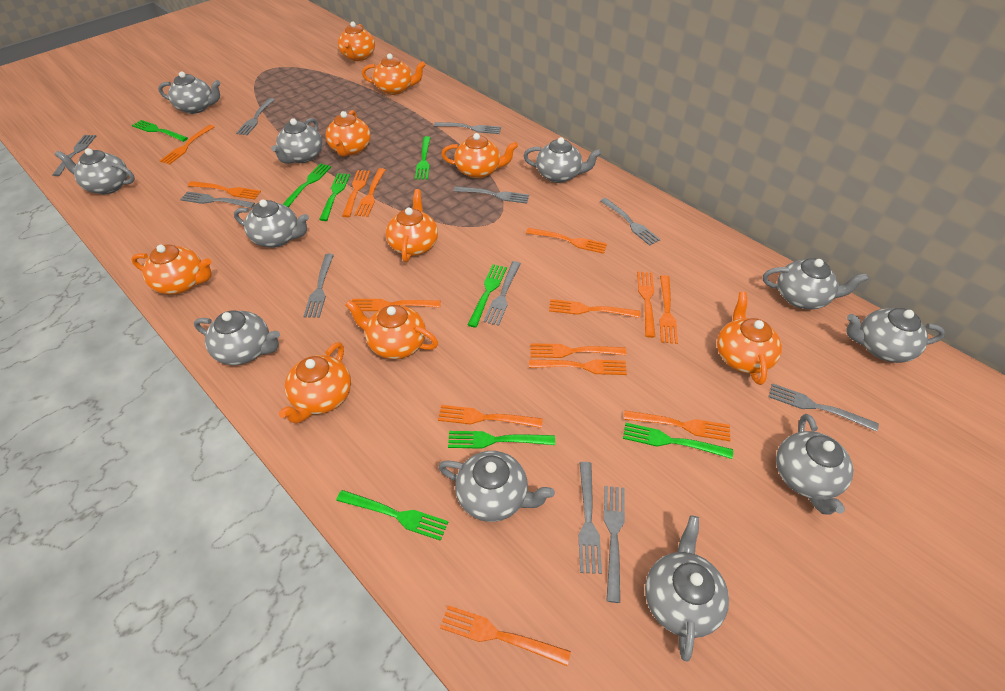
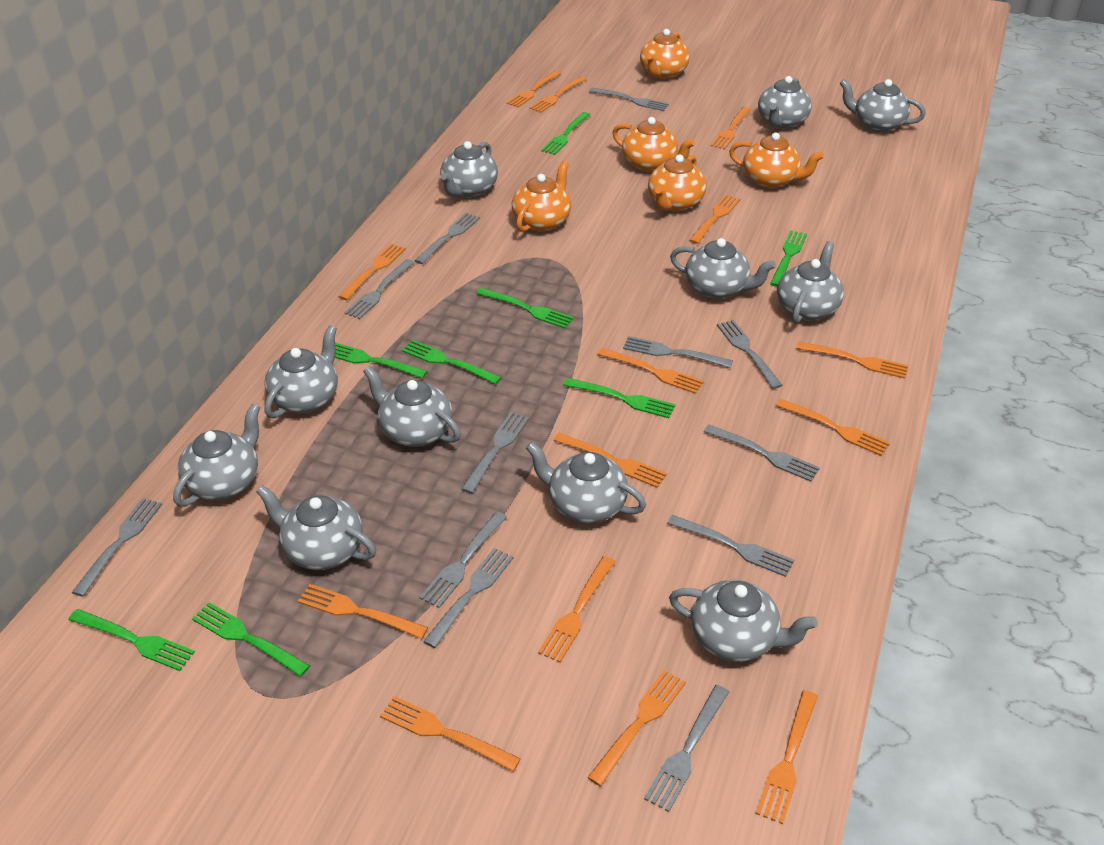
grey fork: 11 -> 12
orange teapot: 9 -> 5

